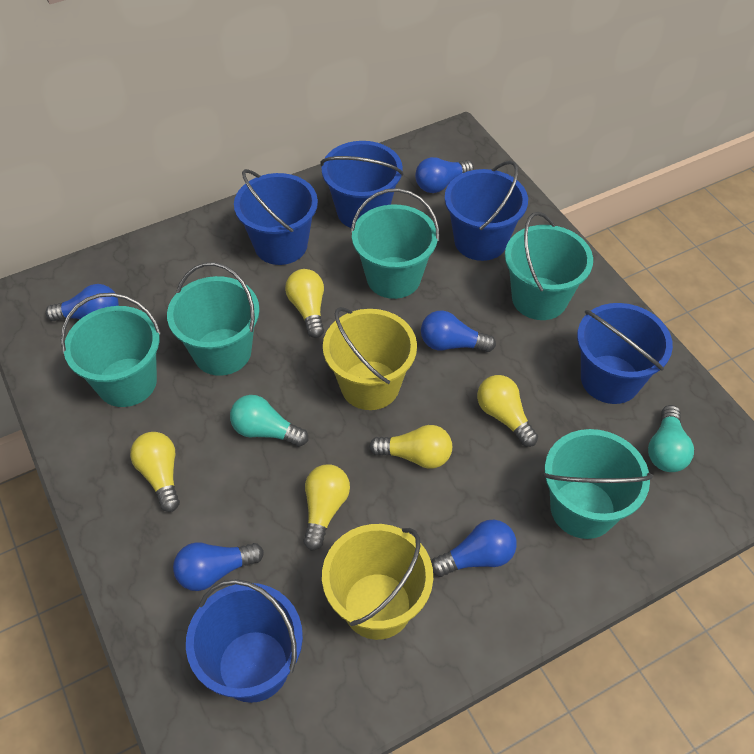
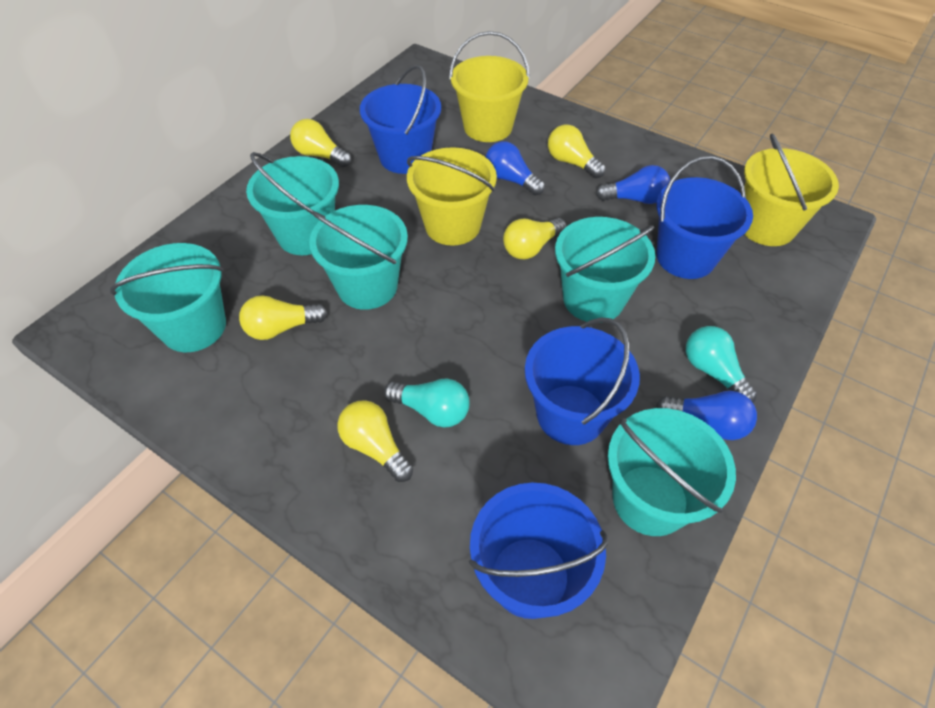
blue bucket: 5 -> 4
blue light bulb: 5 -> 3
yellow bucket: 2 -> 3

